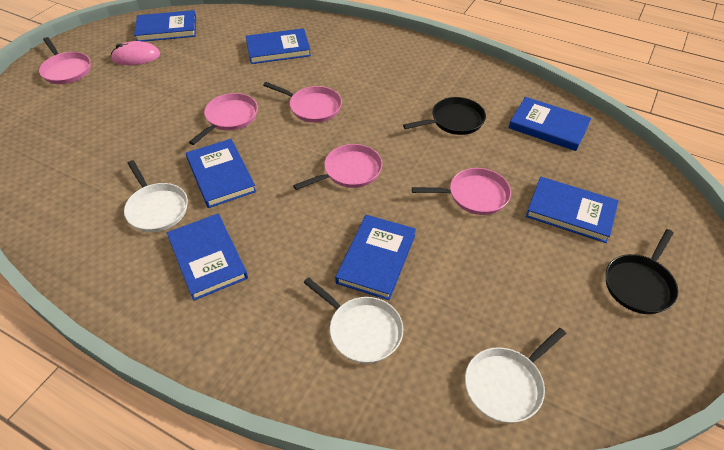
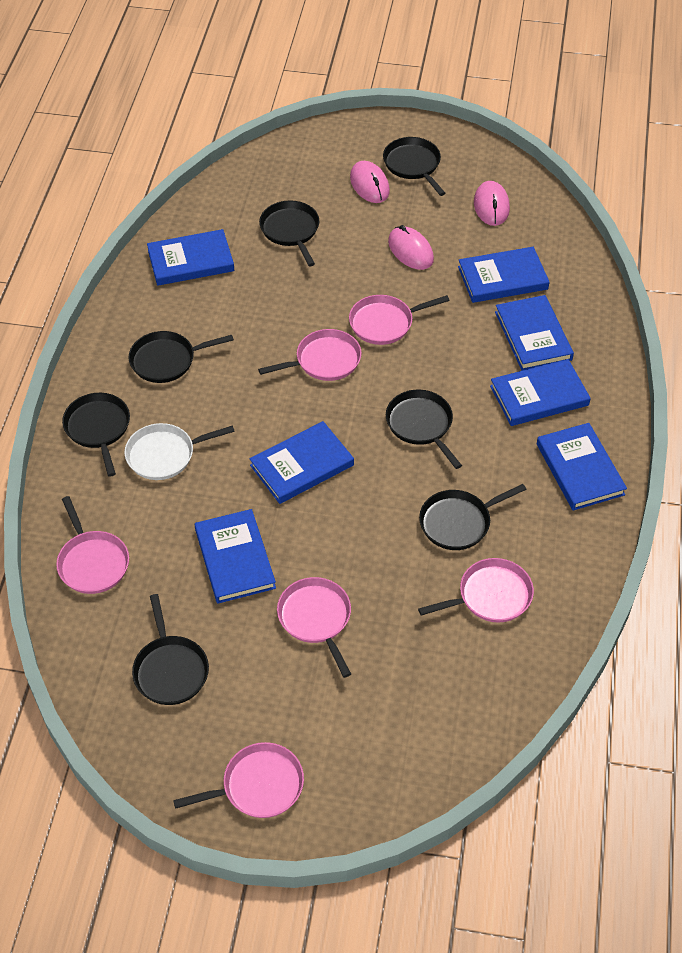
black pan: 2 -> 7
pink mouse: 1 -> 3
pink pan: 5 -> 6
white pan: 3 -> 1

